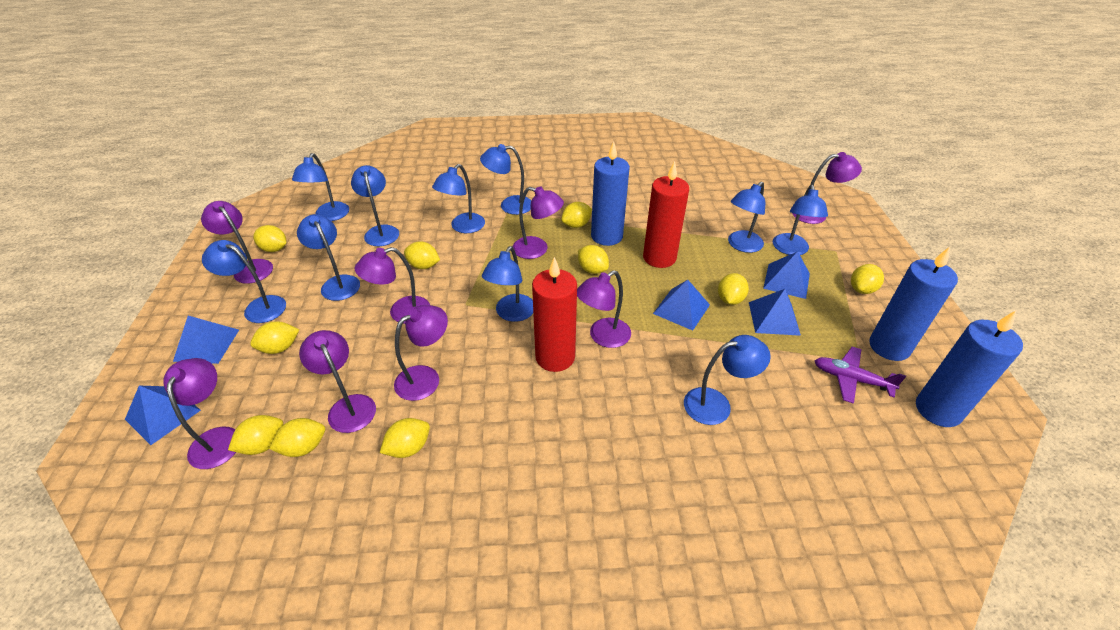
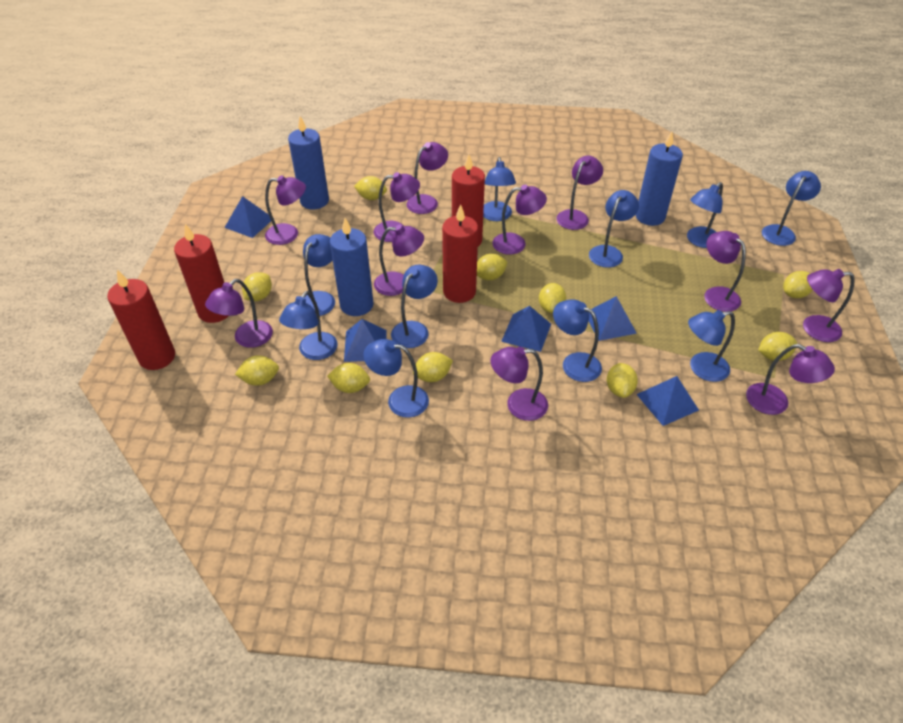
purple lamp: 8 -> 11
purple plane: 1 -> 0
red candle: 2 -> 4

